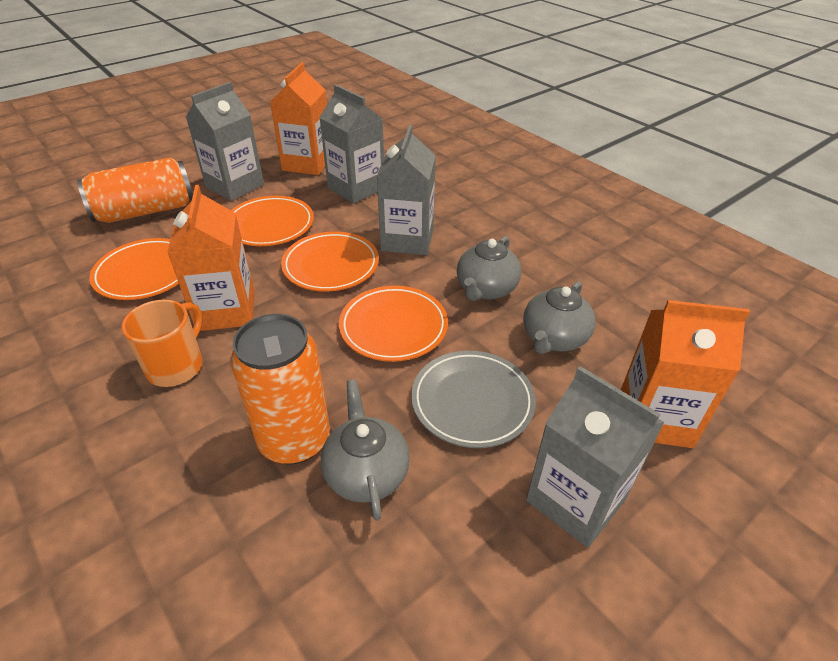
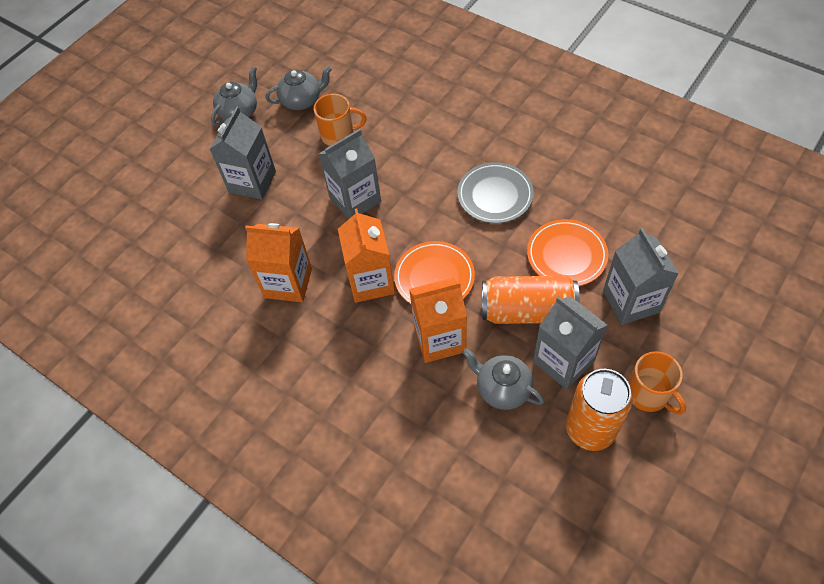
orange mug: 1 -> 2
orange plate: 4 -> 2

